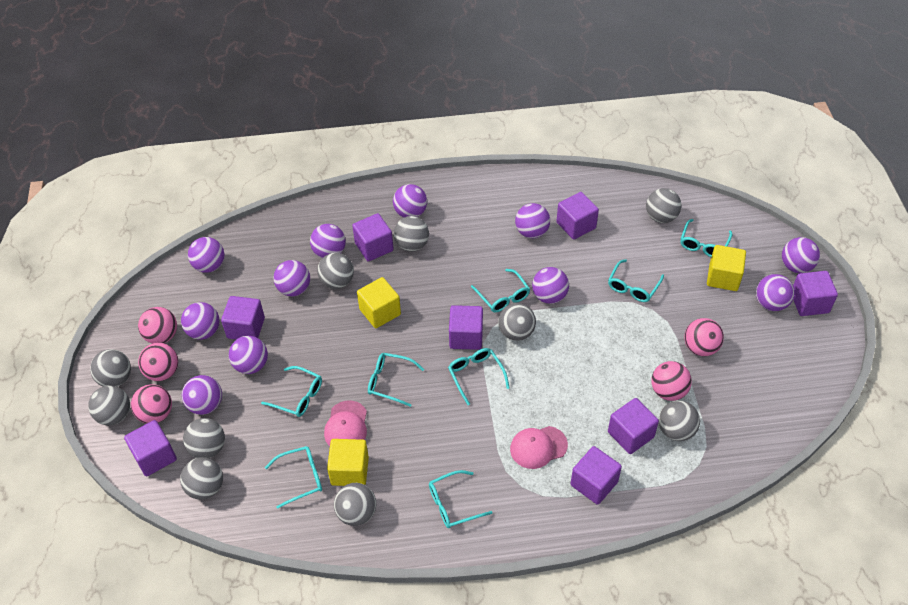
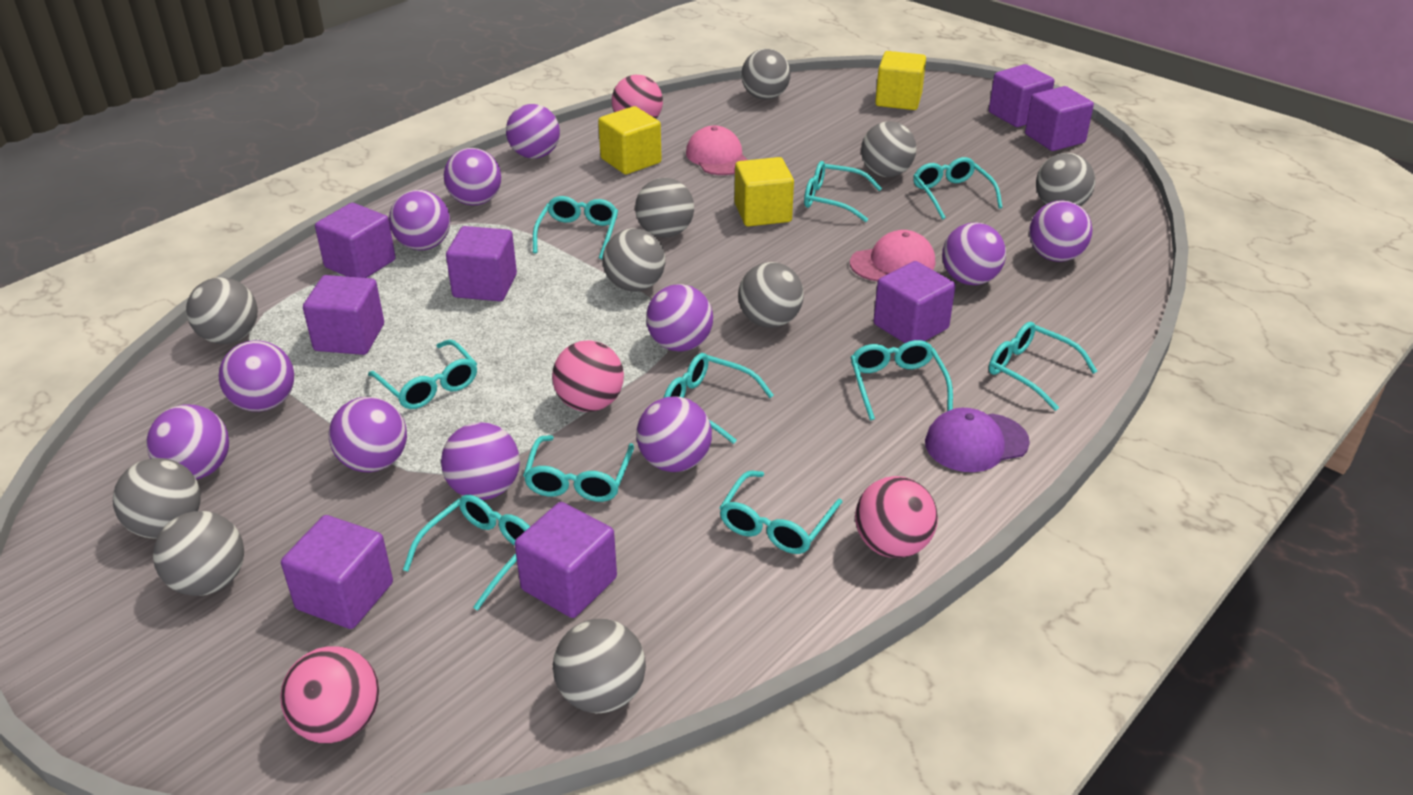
pink ball: 5 -> 4
purple cap: 0 -> 1
turquoise glasses: 8 -> 10

